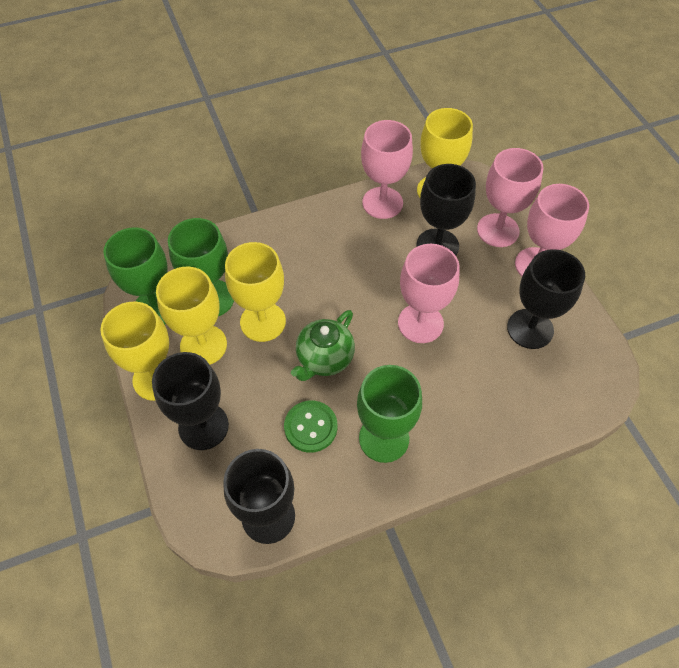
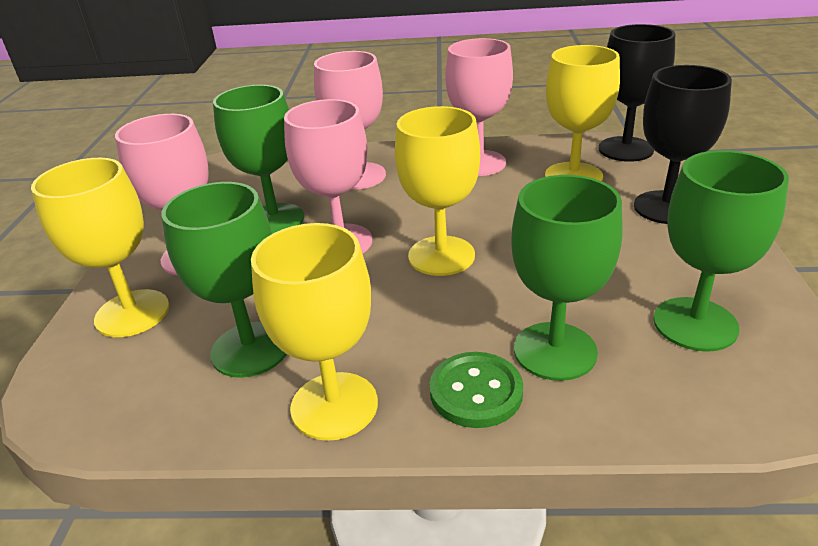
black goblet: 4 -> 2
green goblet: 3 -> 4
green teapot: 1 -> 0

